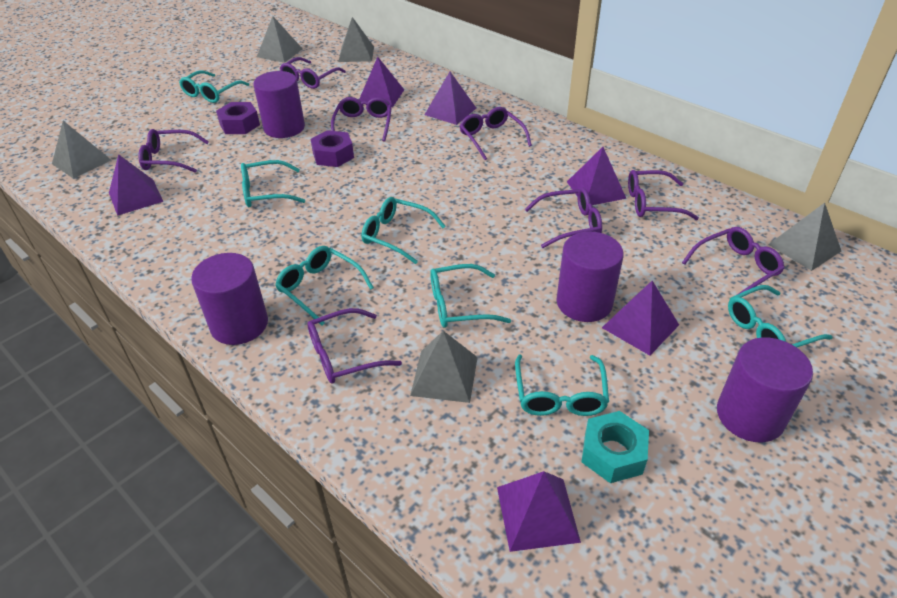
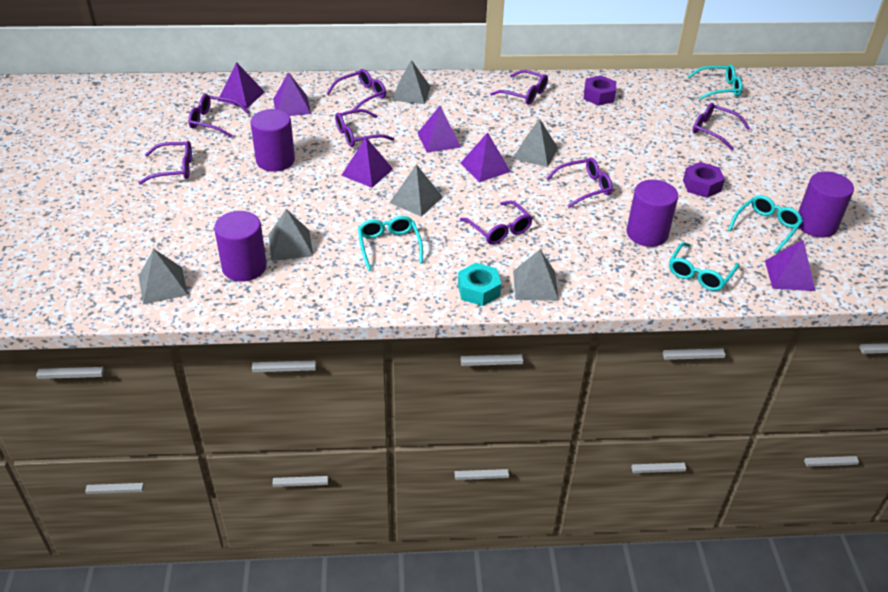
grey pyramid: 5 -> 6
turquoise glasses: 7 -> 4

